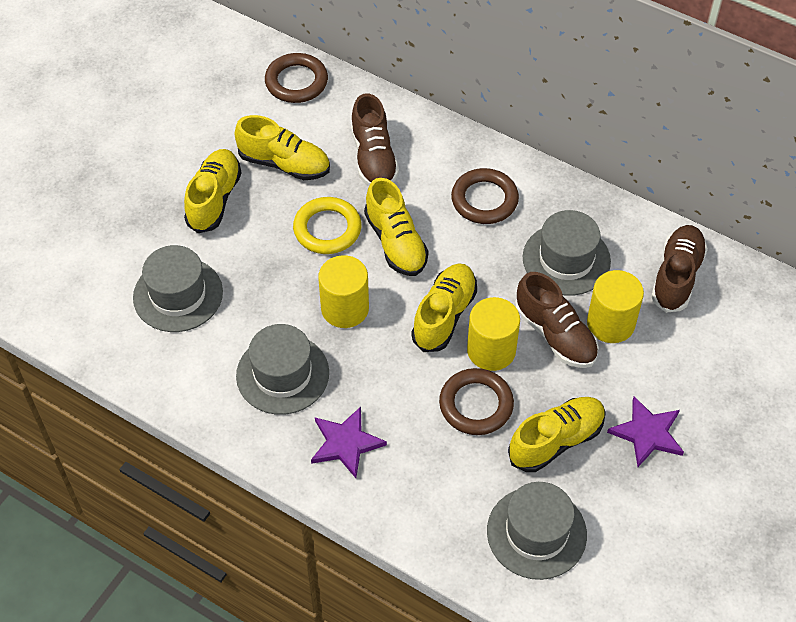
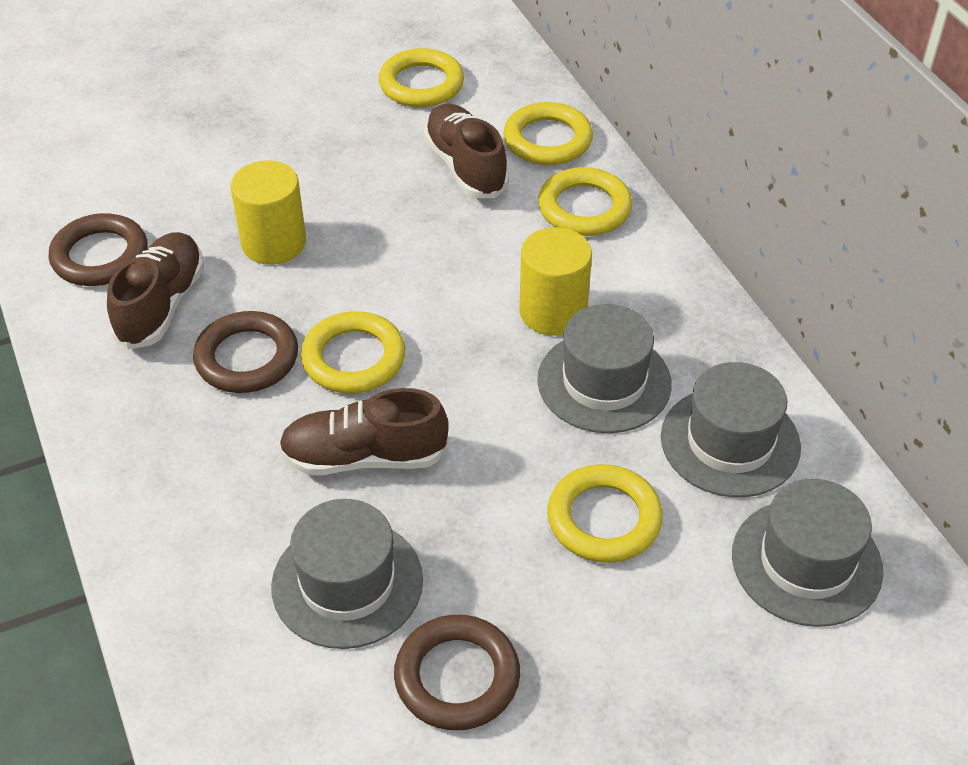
purple star: 2 -> 0
yellow cylinder: 3 -> 2
yellow ring: 1 -> 5
yellow shoe: 5 -> 0

